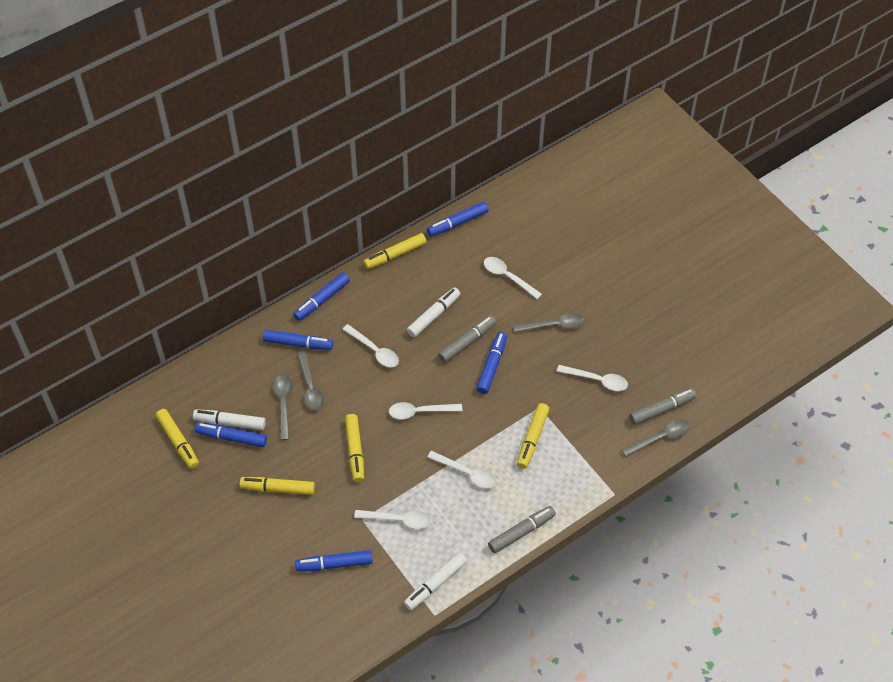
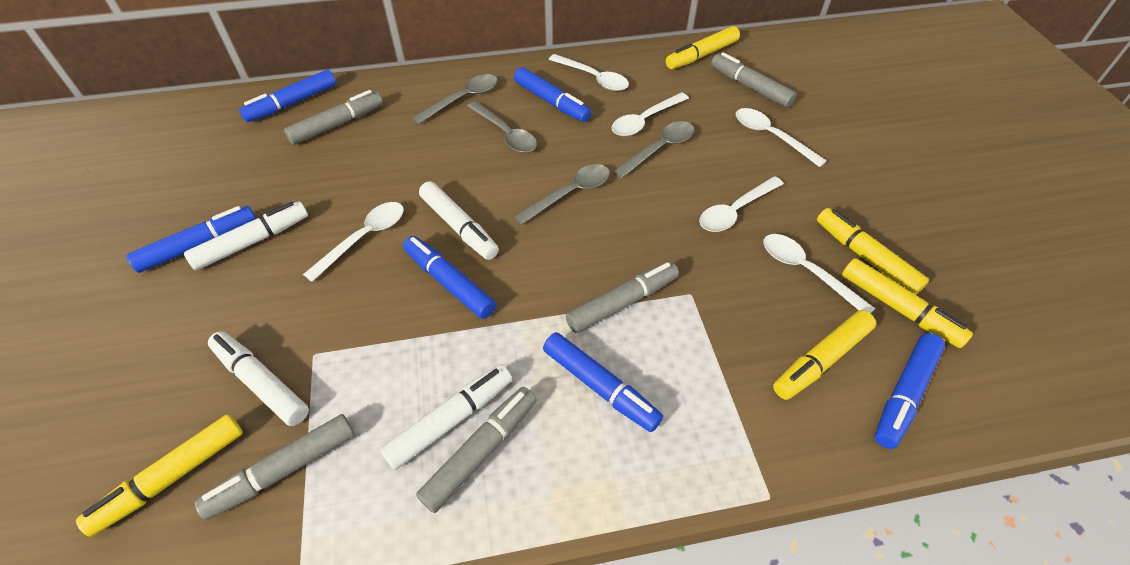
grey marker: 3 -> 5
white marker: 3 -> 4

